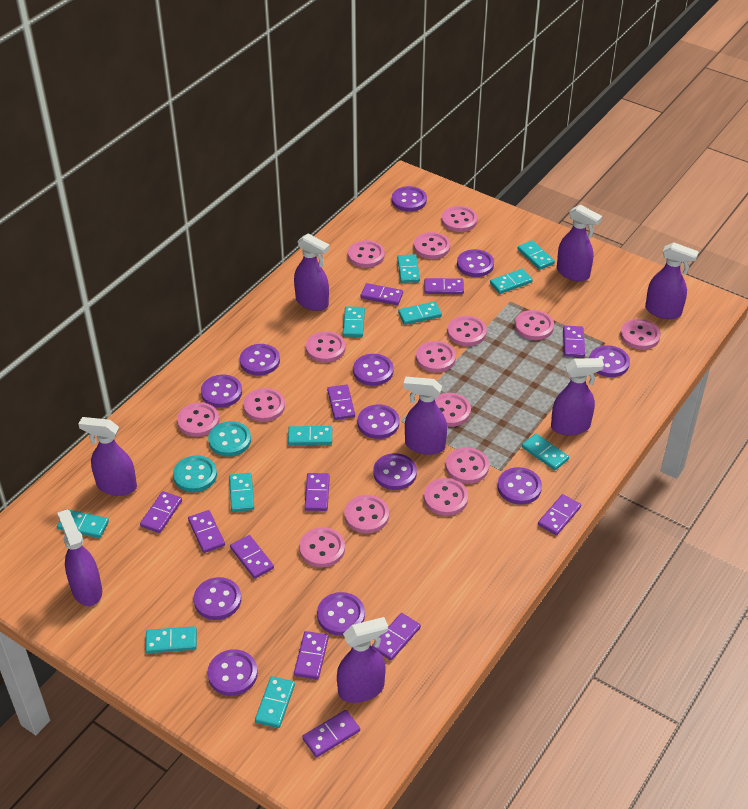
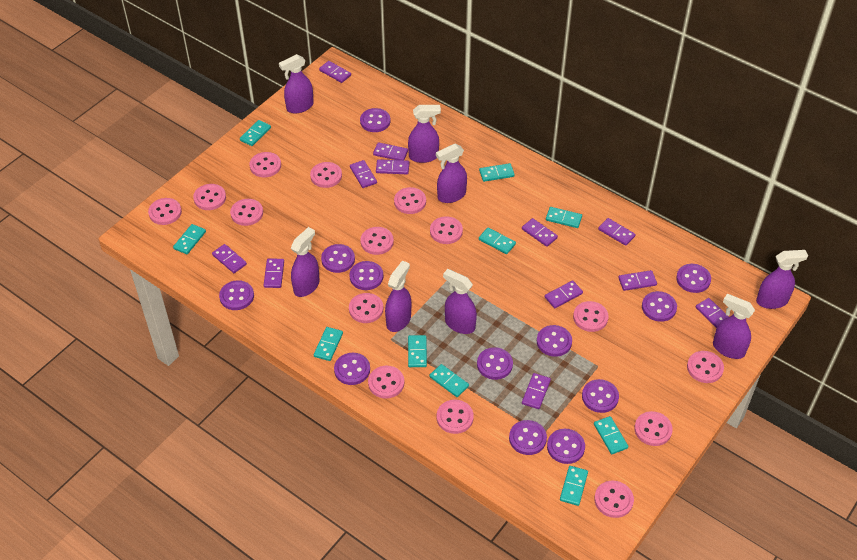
turquoise button: 2 -> 0
turquoise domino: 11 -> 10

